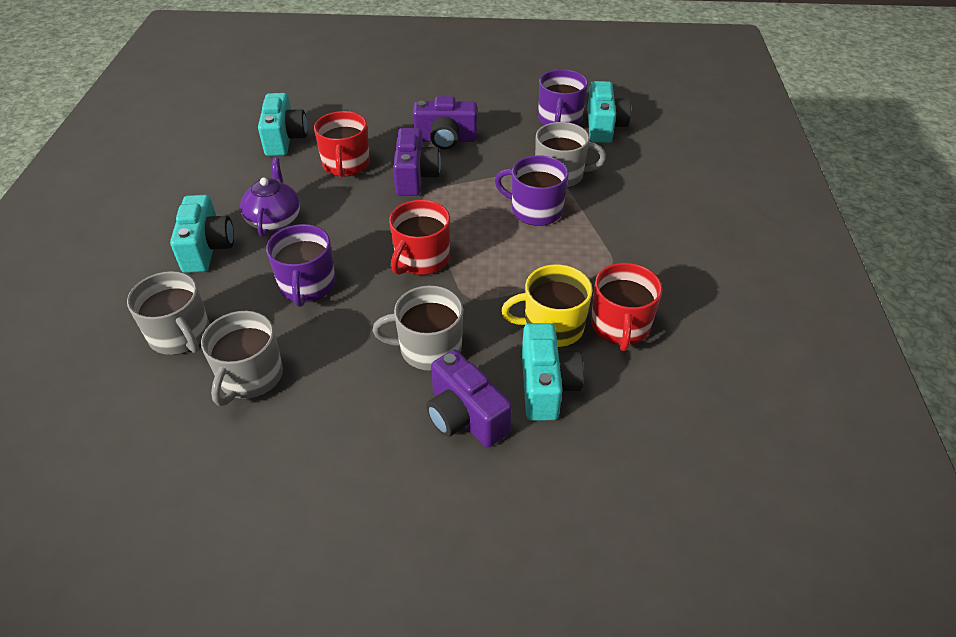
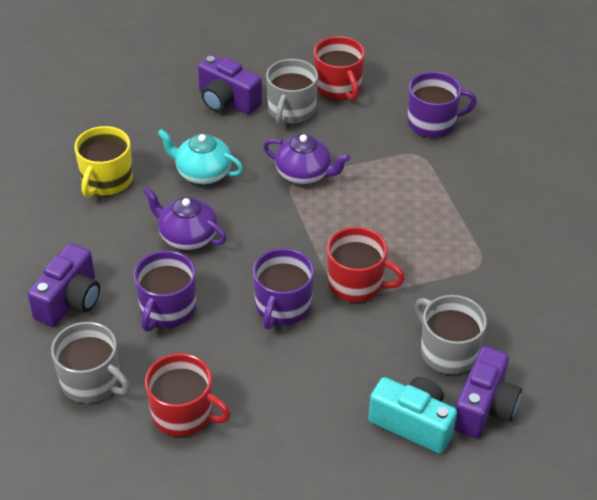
grey mug: 4 -> 3
purple teapot: 1 -> 2
turquoise camera: 4 -> 1
turquoise teapot: 0 -> 1

